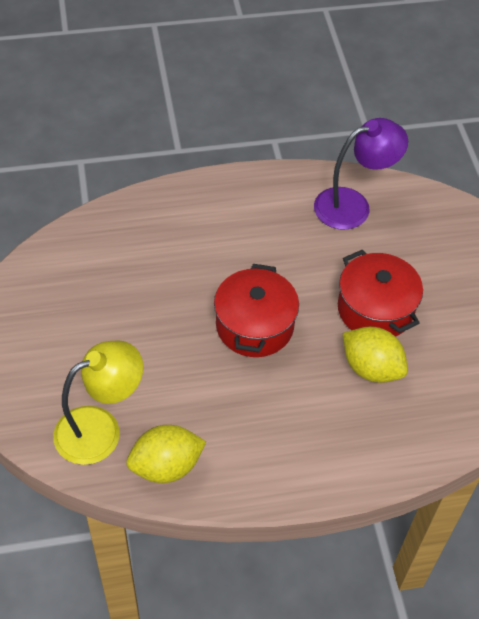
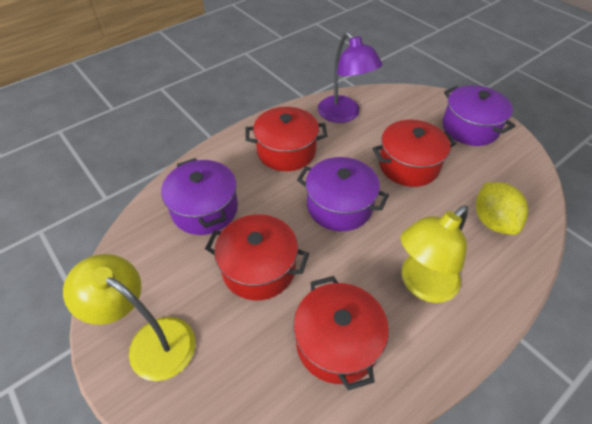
purple pot: 0 -> 3
red pot: 2 -> 4
yellow lamp: 1 -> 2
yellow lemon: 2 -> 1

